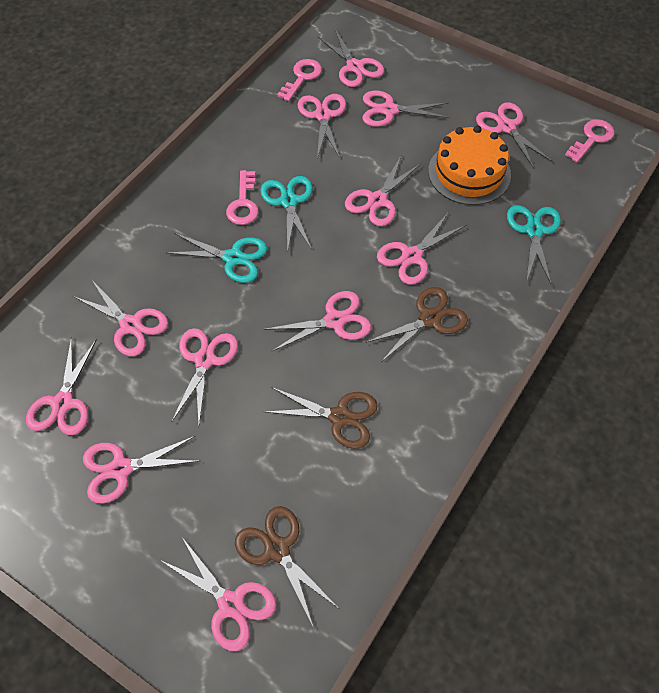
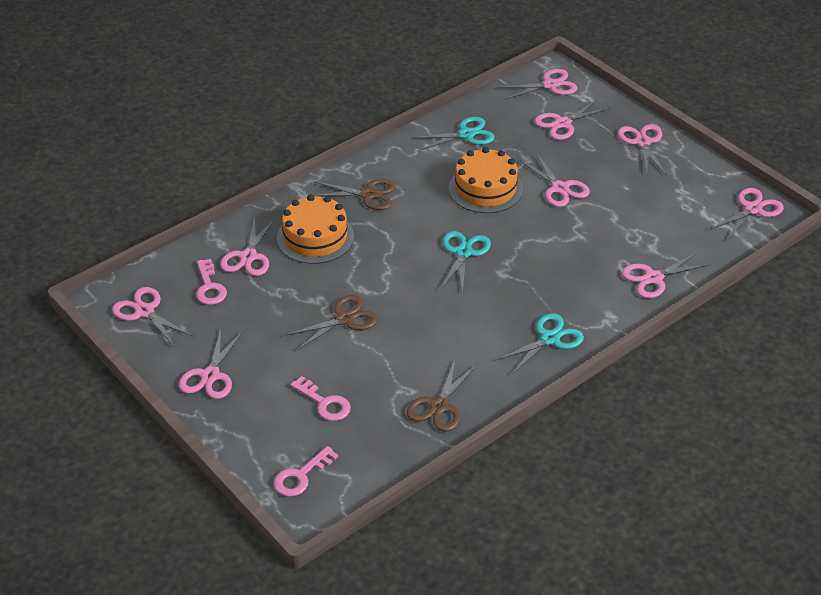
orange cake: 1 -> 2
pink scissors: 12 -> 9

